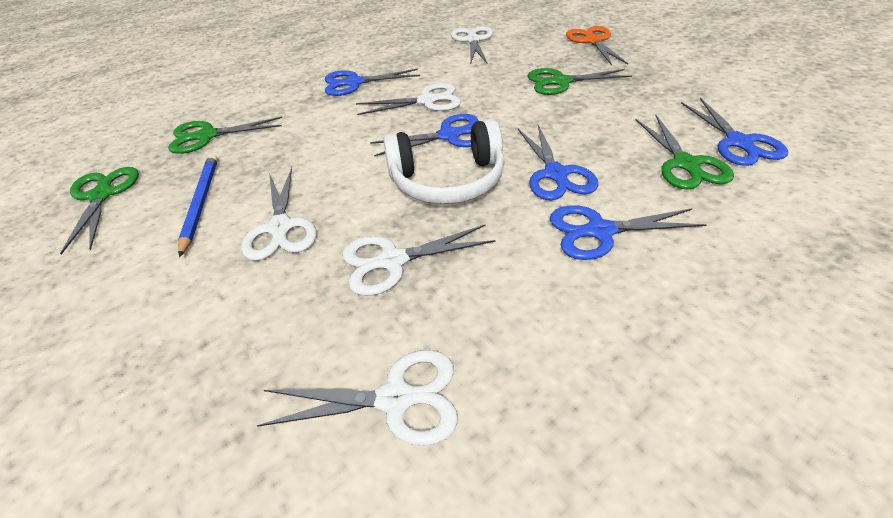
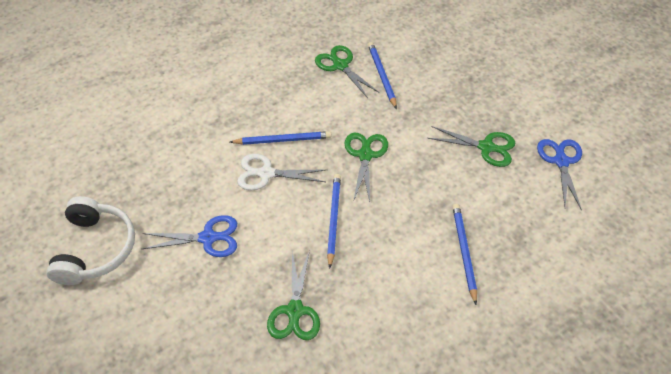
blue pencil: 1 -> 4
blue scissors: 5 -> 2
orange scissors: 1 -> 0
white scissors: 5 -> 1

